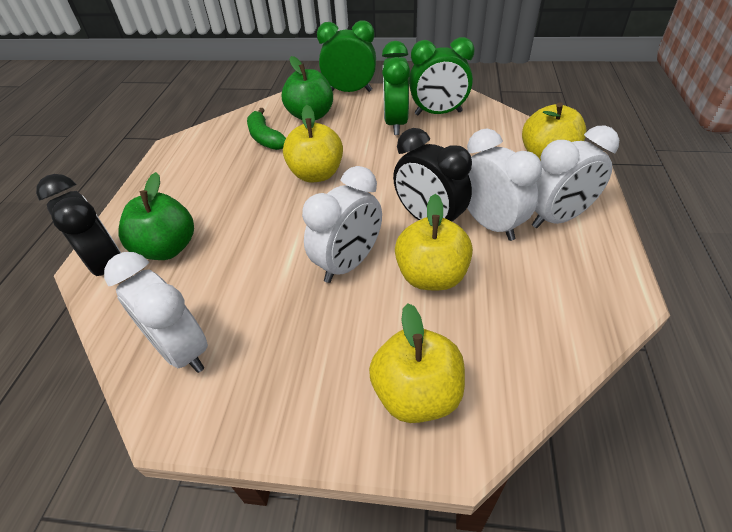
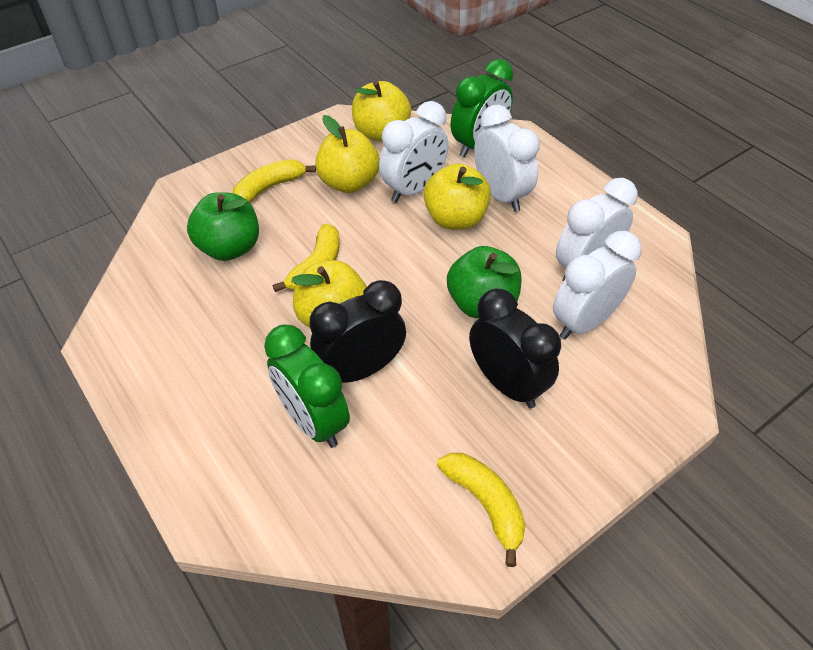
green banana: 1 -> 0
green clock: 3 -> 2
yellow banana: 0 -> 3

